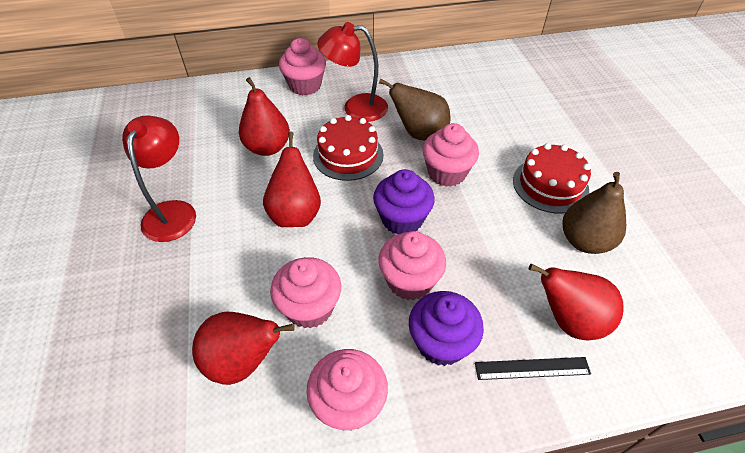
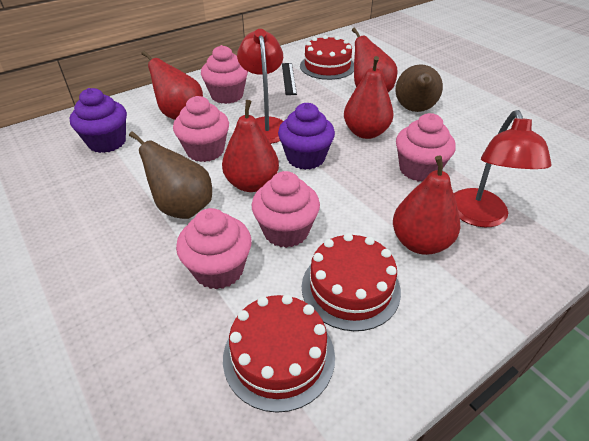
red cake: 2 -> 3
red pear: 4 -> 5

